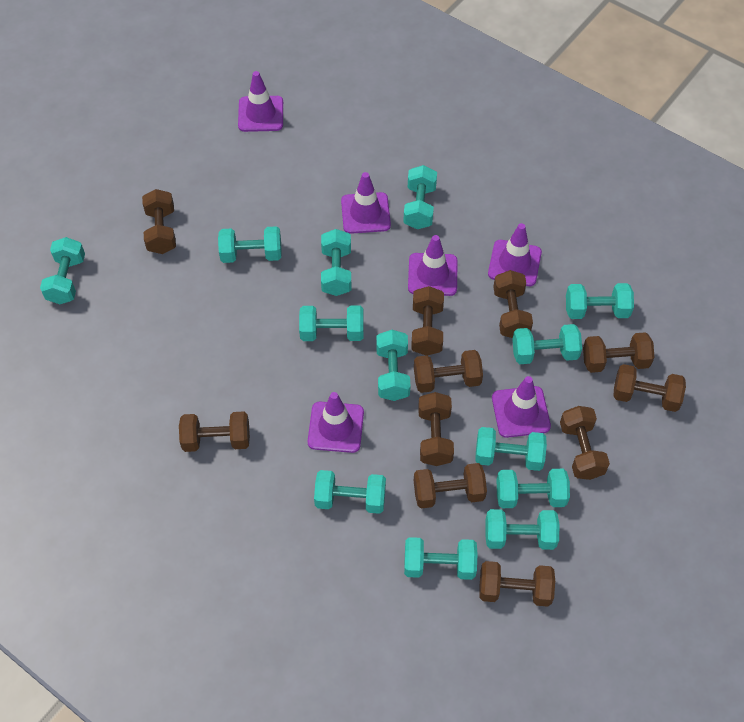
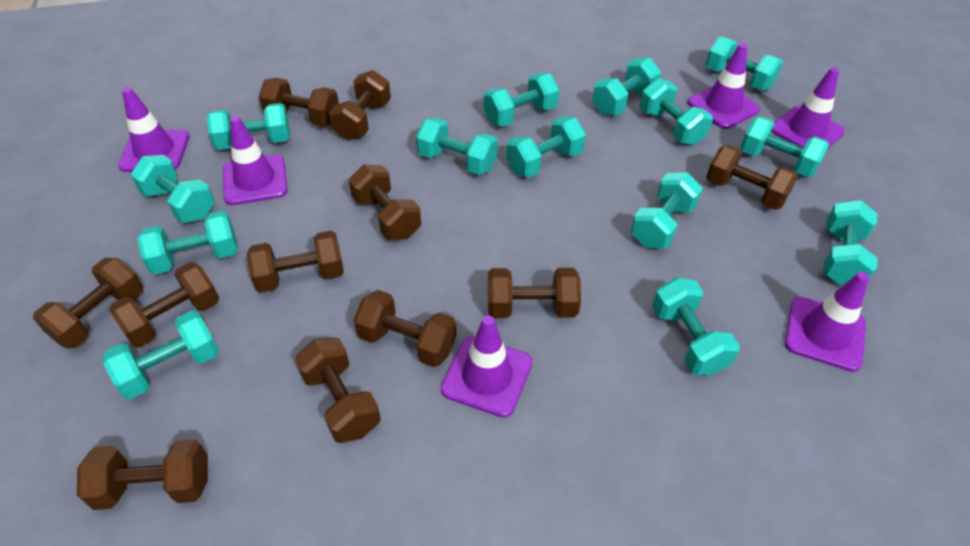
turquoise dumbbell: 13 -> 14

